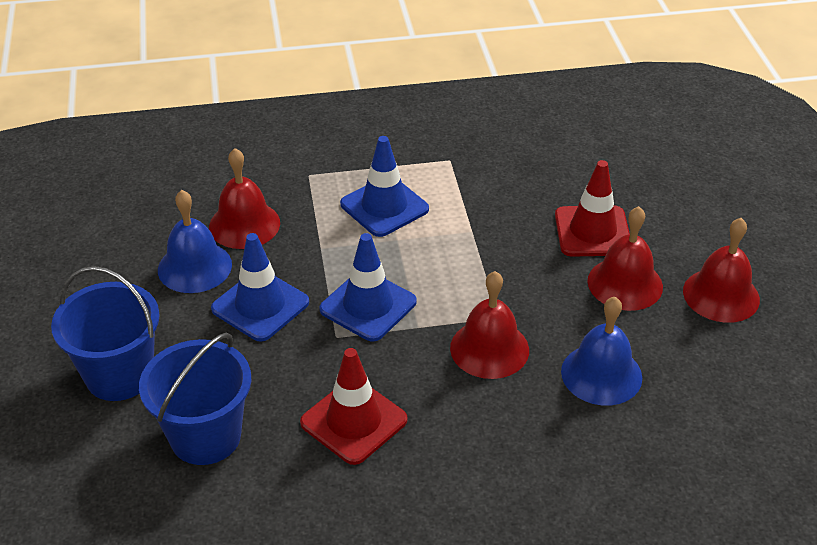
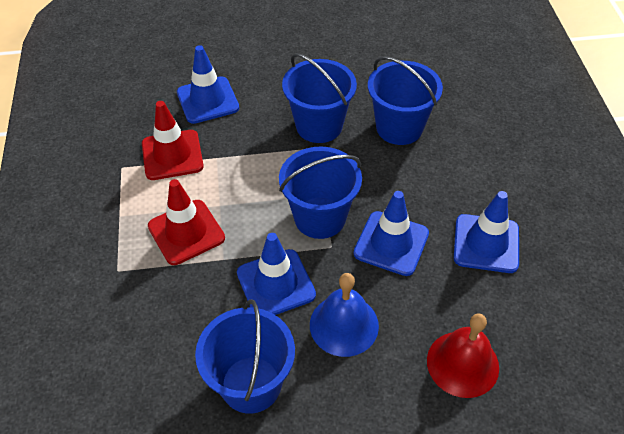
blue bell: 2 -> 1
blue bucket: 2 -> 4
blue traffic cone: 3 -> 4
red bell: 4 -> 1

